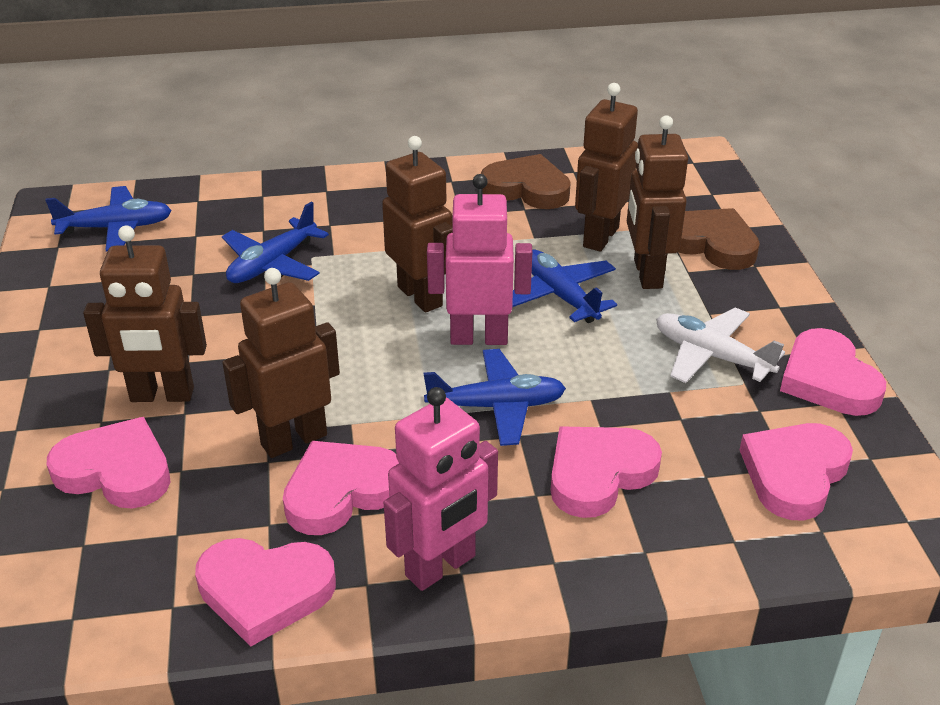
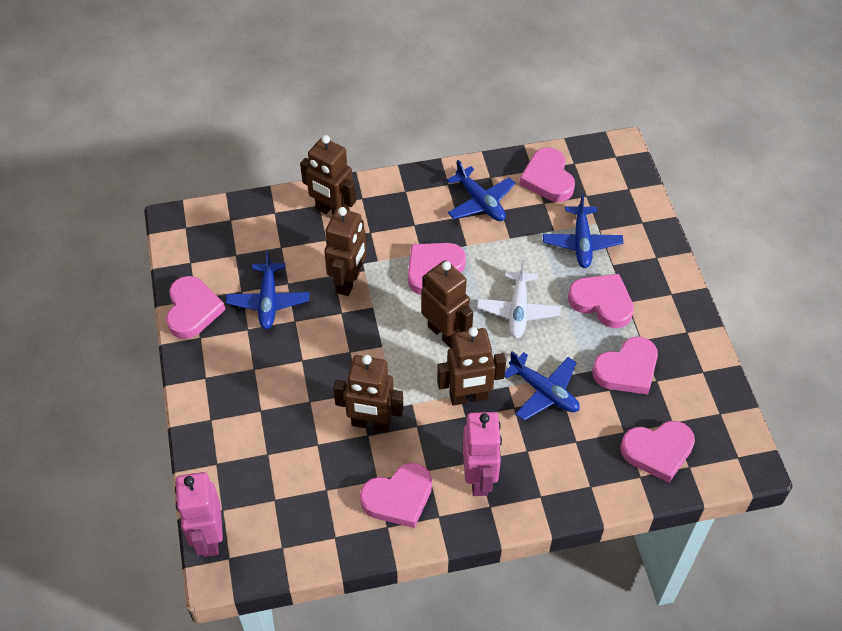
brown heart: 2 -> 0
pink heart: 6 -> 7

